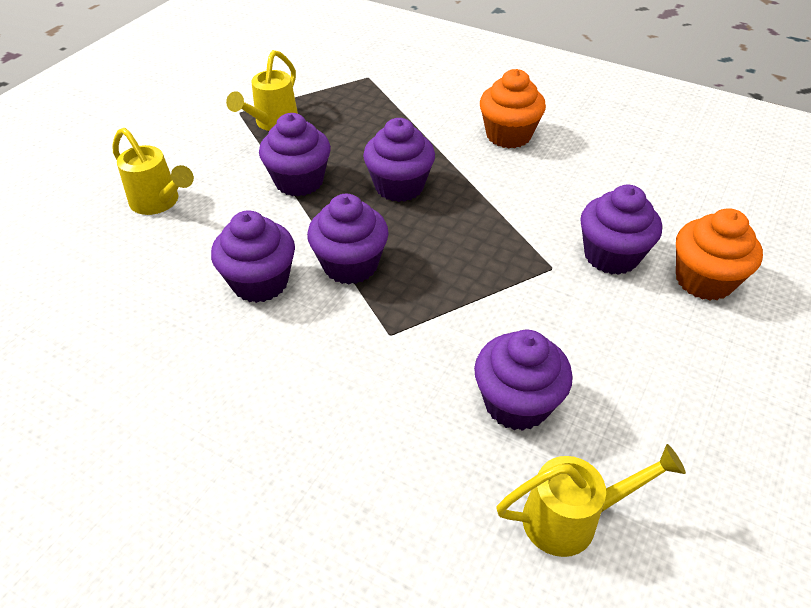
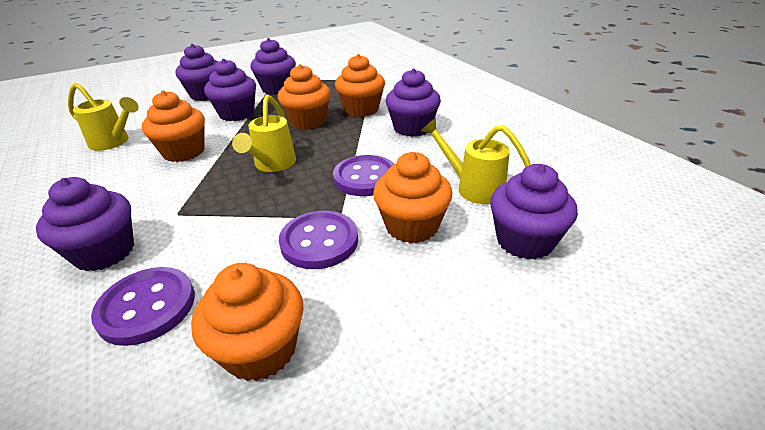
orange cupcake: 2 -> 5
purple button: 0 -> 3

